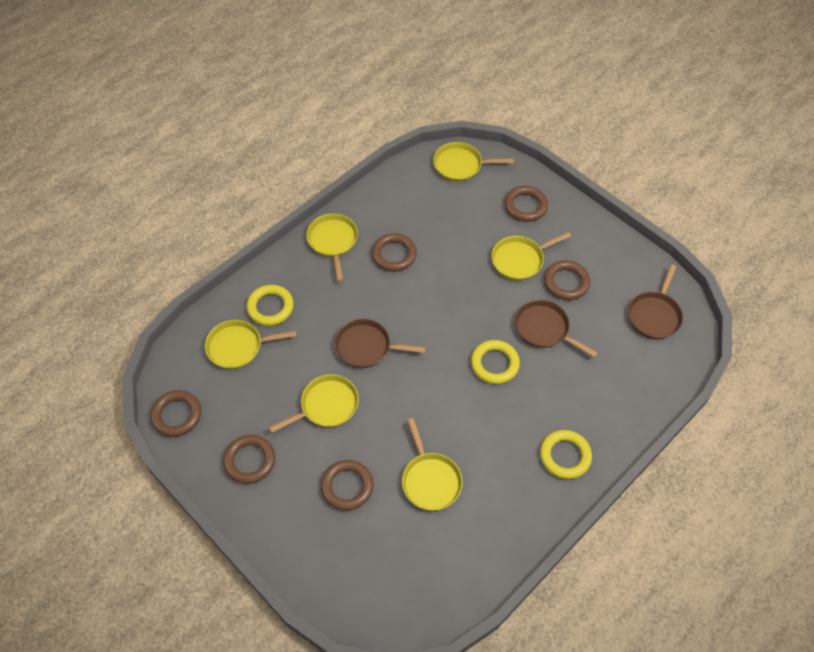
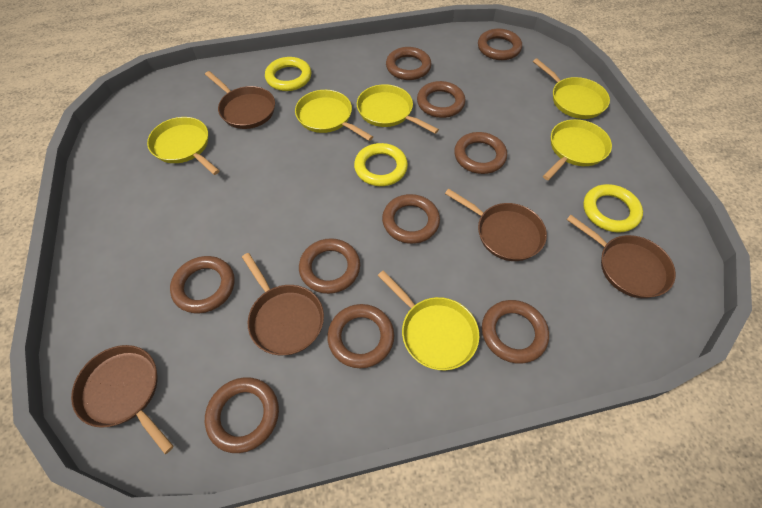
brown pan: 3 -> 5
brown ring: 6 -> 10

